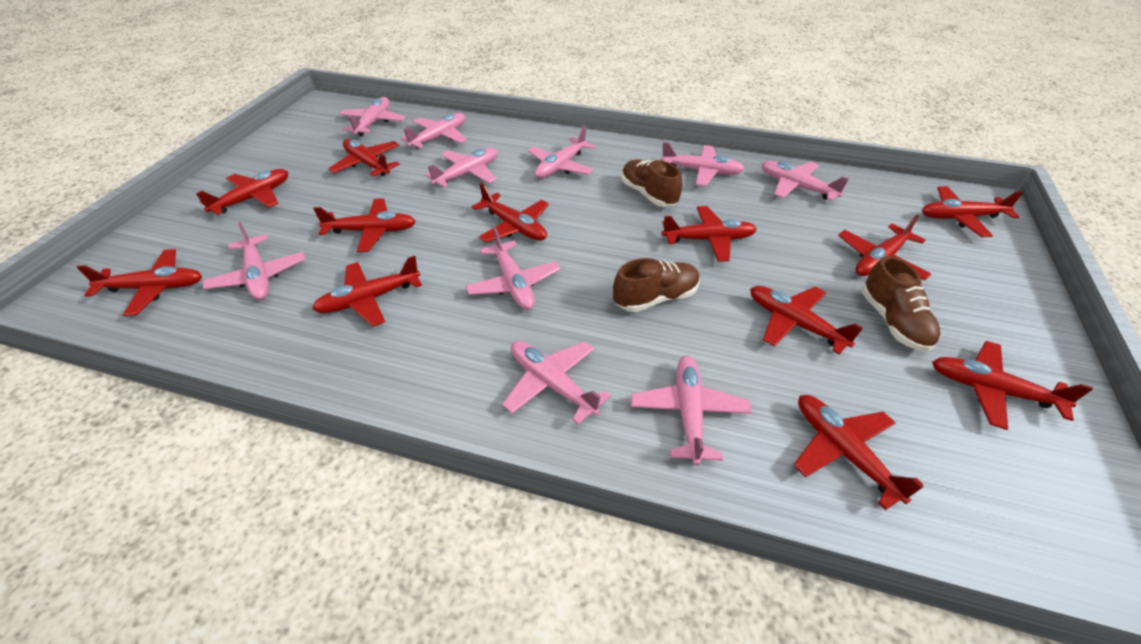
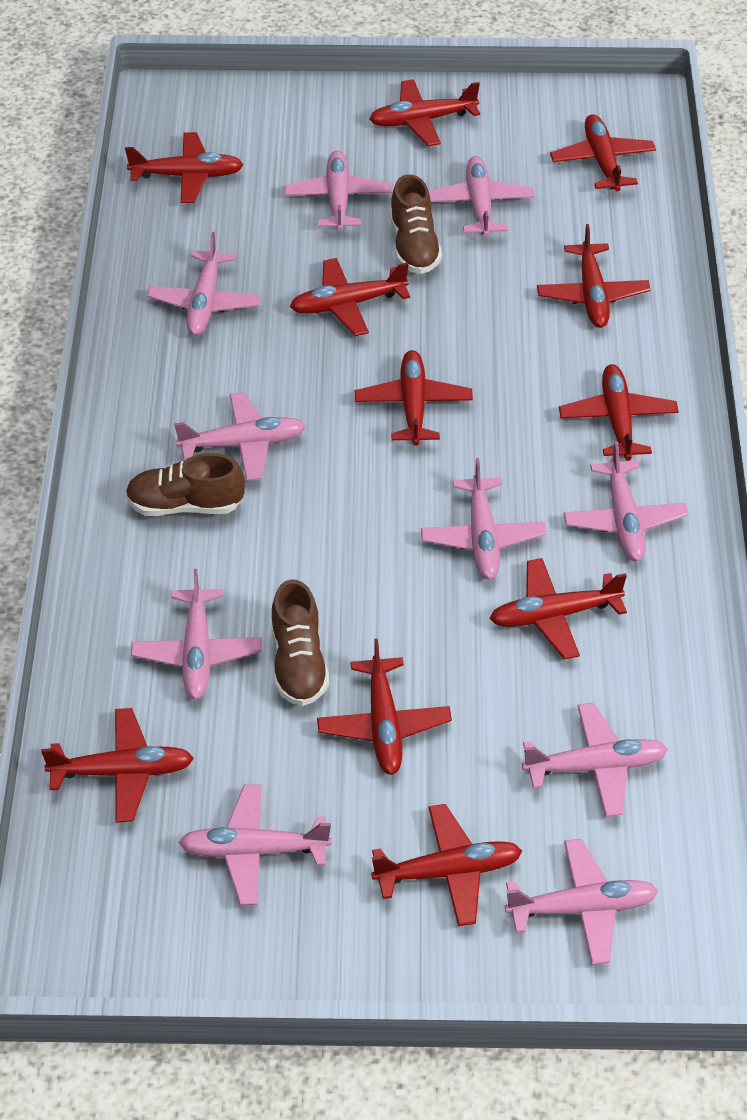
red plane: 12 -> 11

